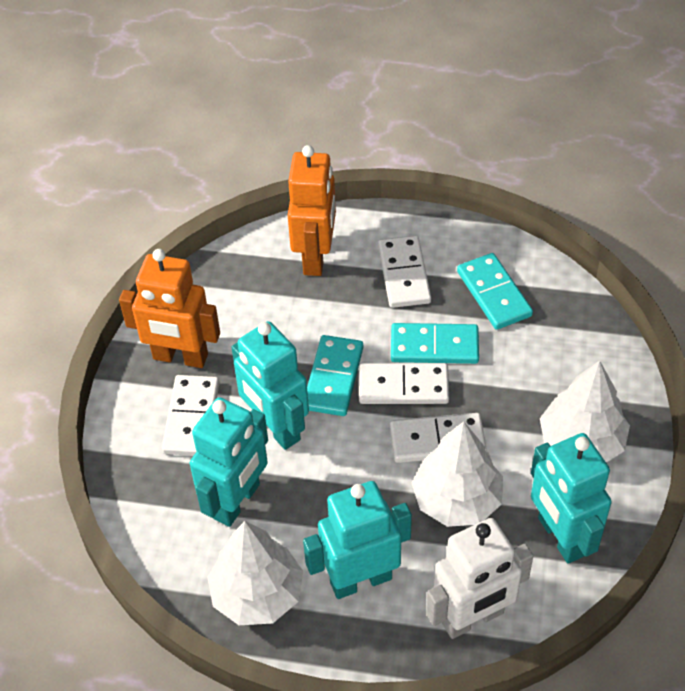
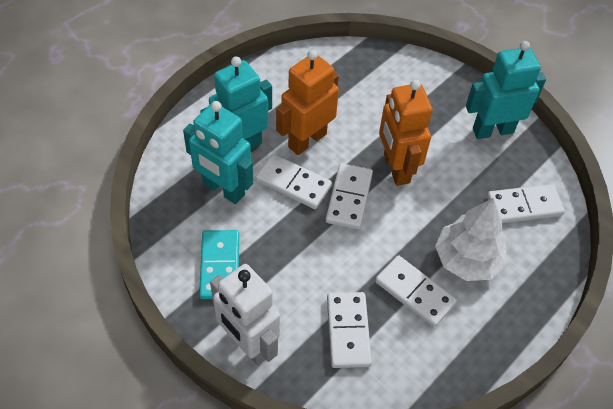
turquoise domino: 3 -> 1
turquoise robot: 4 -> 3
white domino: 4 -> 5
white tree: 3 -> 1

